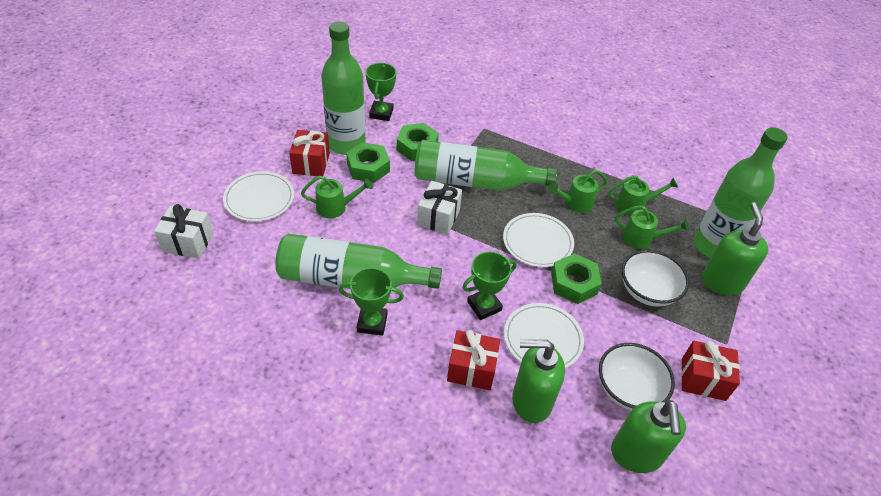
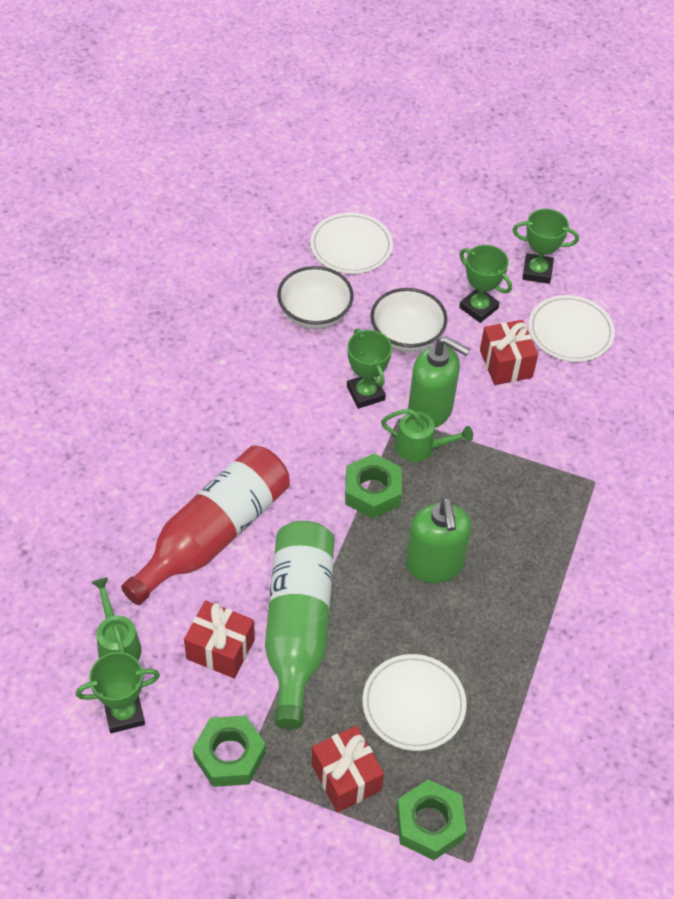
green bottle: 4 -> 1
green soap dispenser: 3 -> 2
green trophy: 3 -> 4
green watering can: 4 -> 2
red bottle: 0 -> 1
white gift: 2 -> 0

